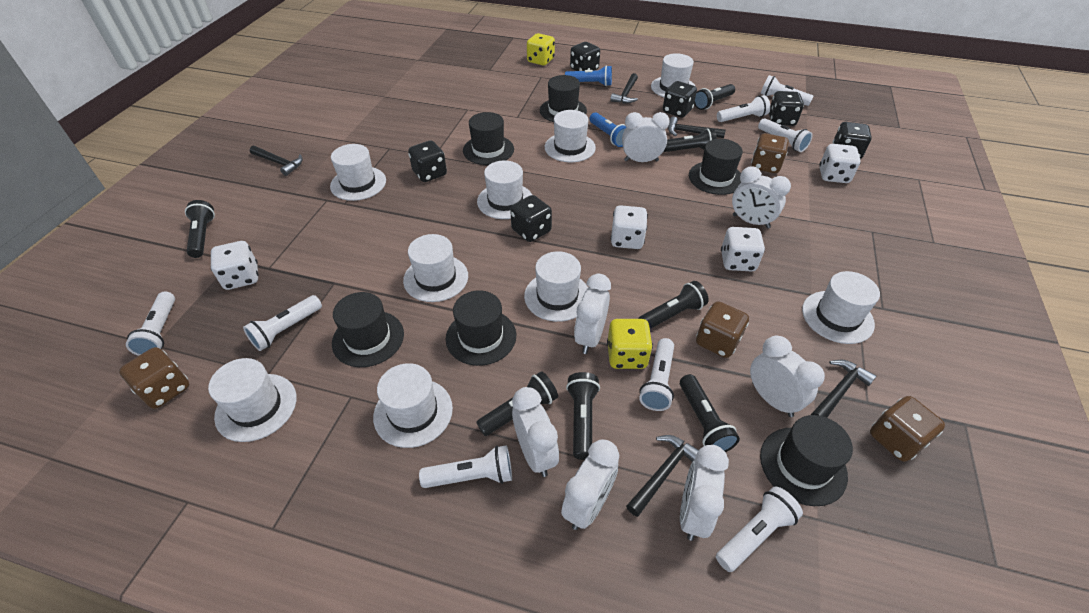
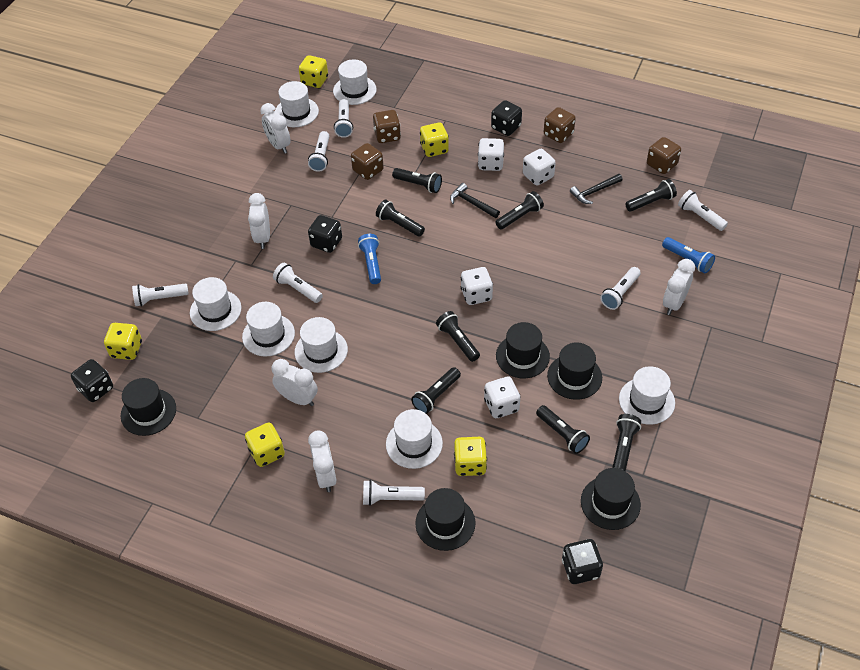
black dice: 6 -> 4
black flashlight: 7 -> 8
black hammer: 5 -> 2
black hat: 6 -> 5
white clock: 7 -> 5
white flashlight: 8 -> 7
white hat: 9 -> 7
yellow dice: 2 -> 5

